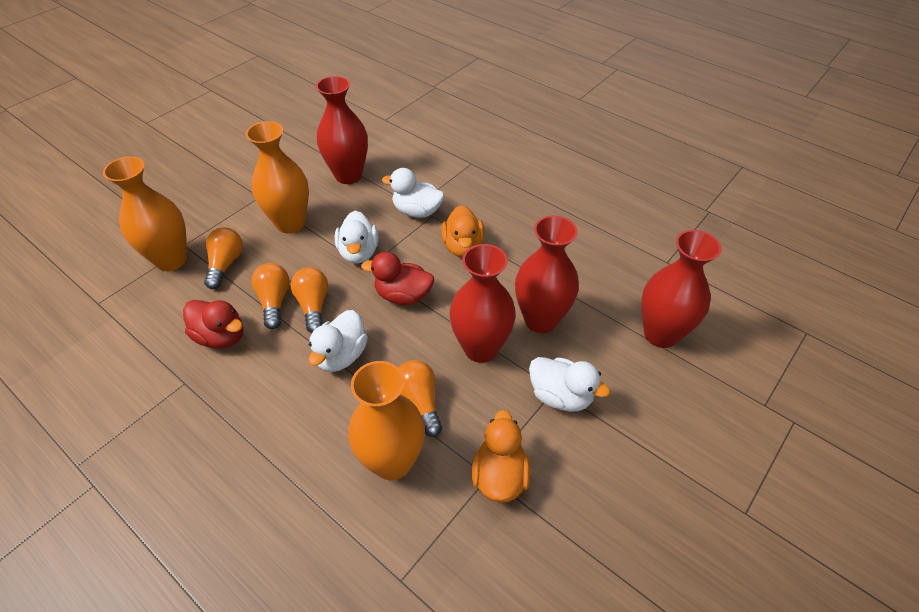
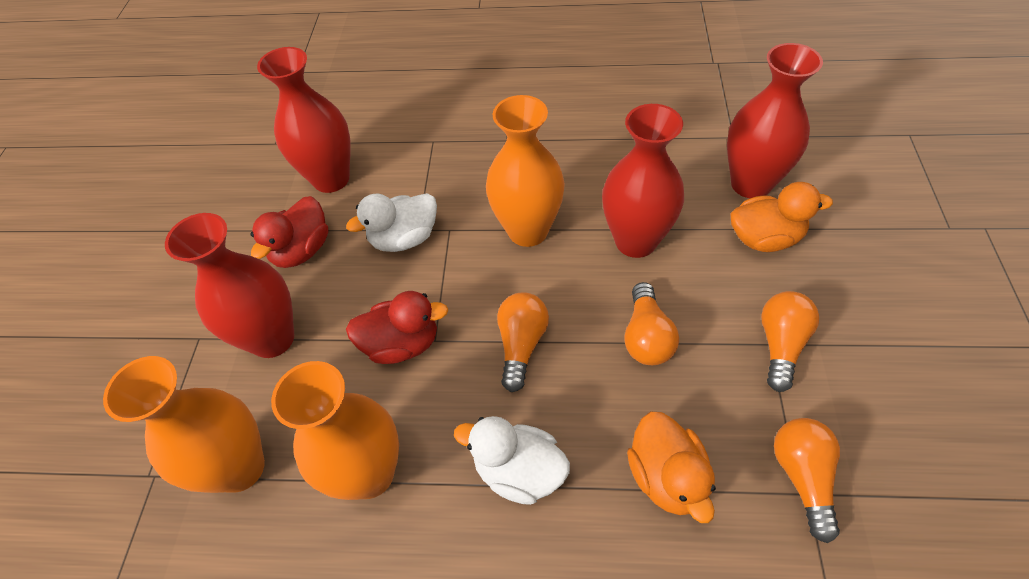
white duck: 4 -> 2

